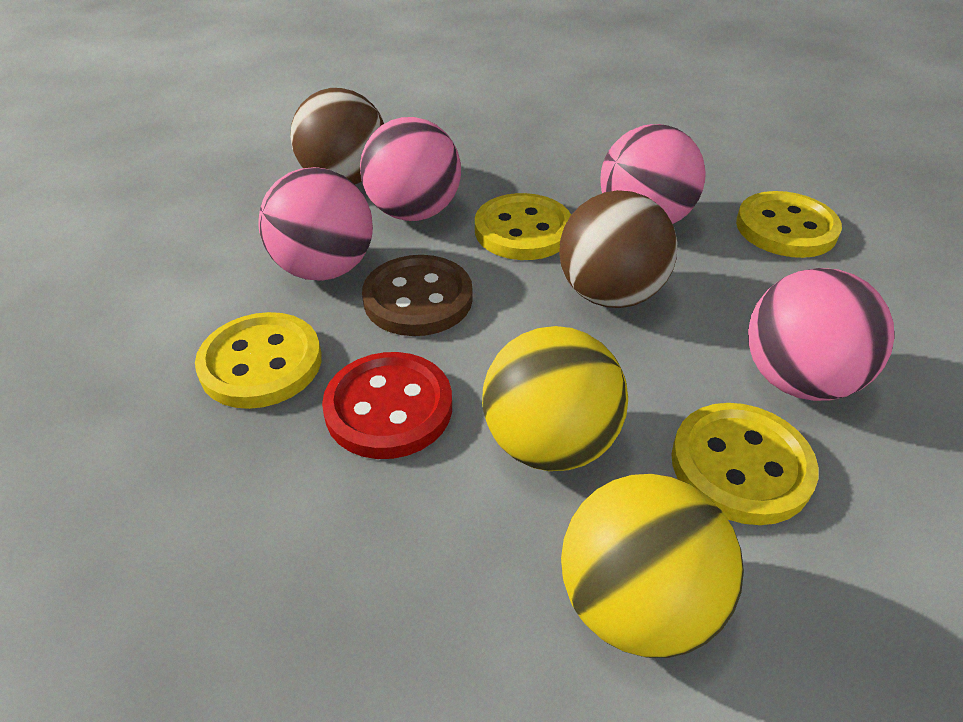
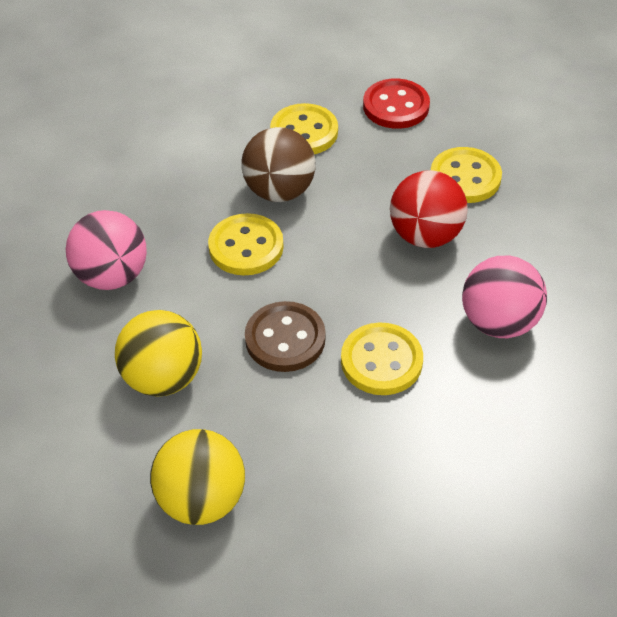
brown ball: 2 -> 1
pink ball: 4 -> 2
red ball: 0 -> 1

